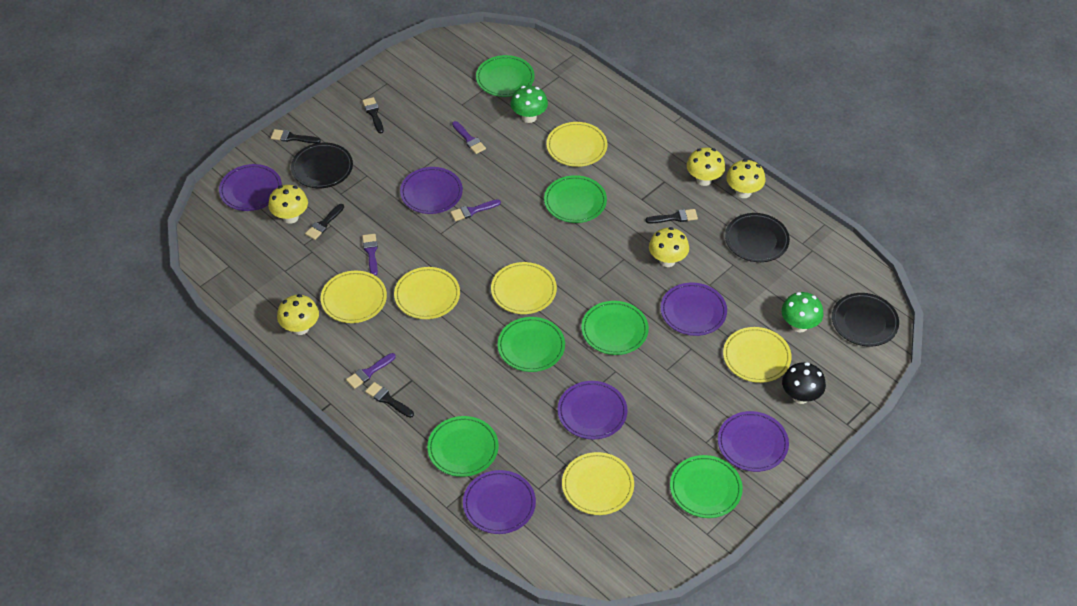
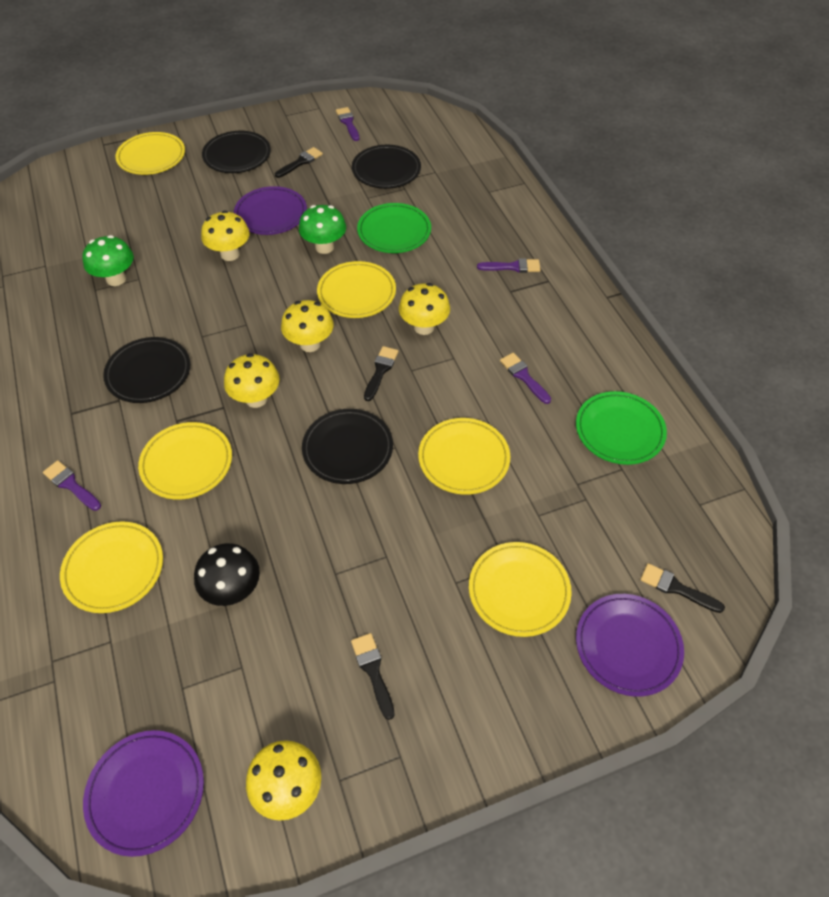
black brush: 5 -> 4
black plate: 3 -> 4
green plate: 6 -> 2
purple plate: 6 -> 3

